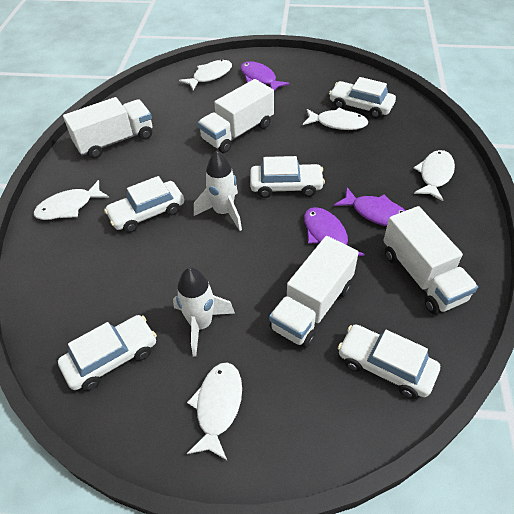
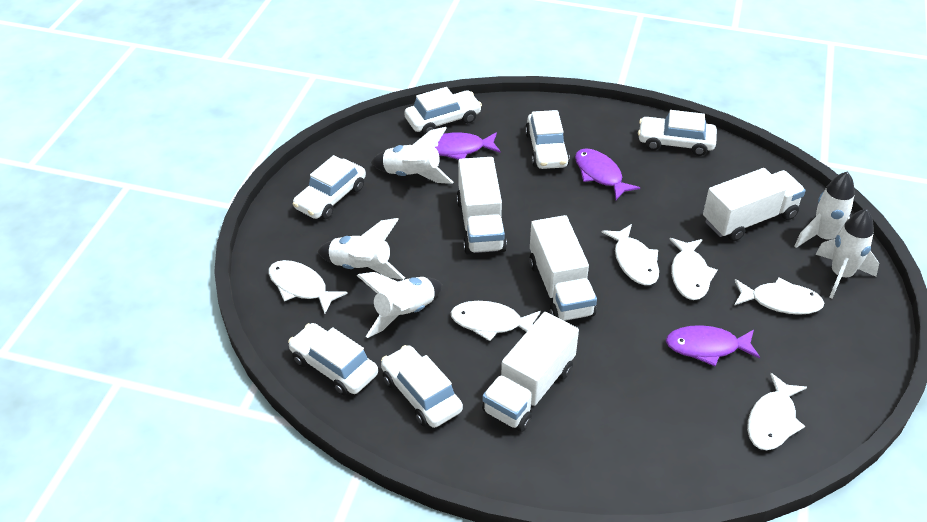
white car: 5 -> 6
white fish: 5 -> 6
white rocket: 2 -> 5

